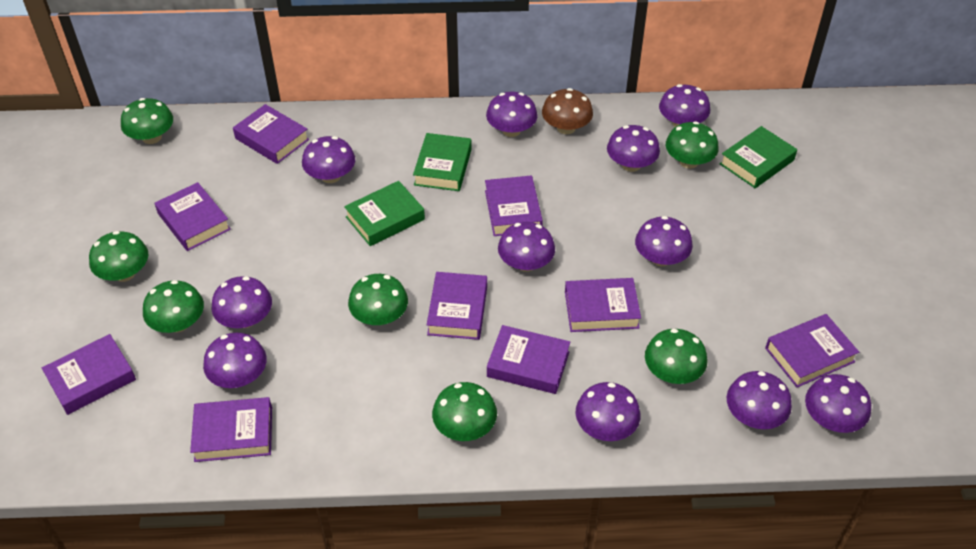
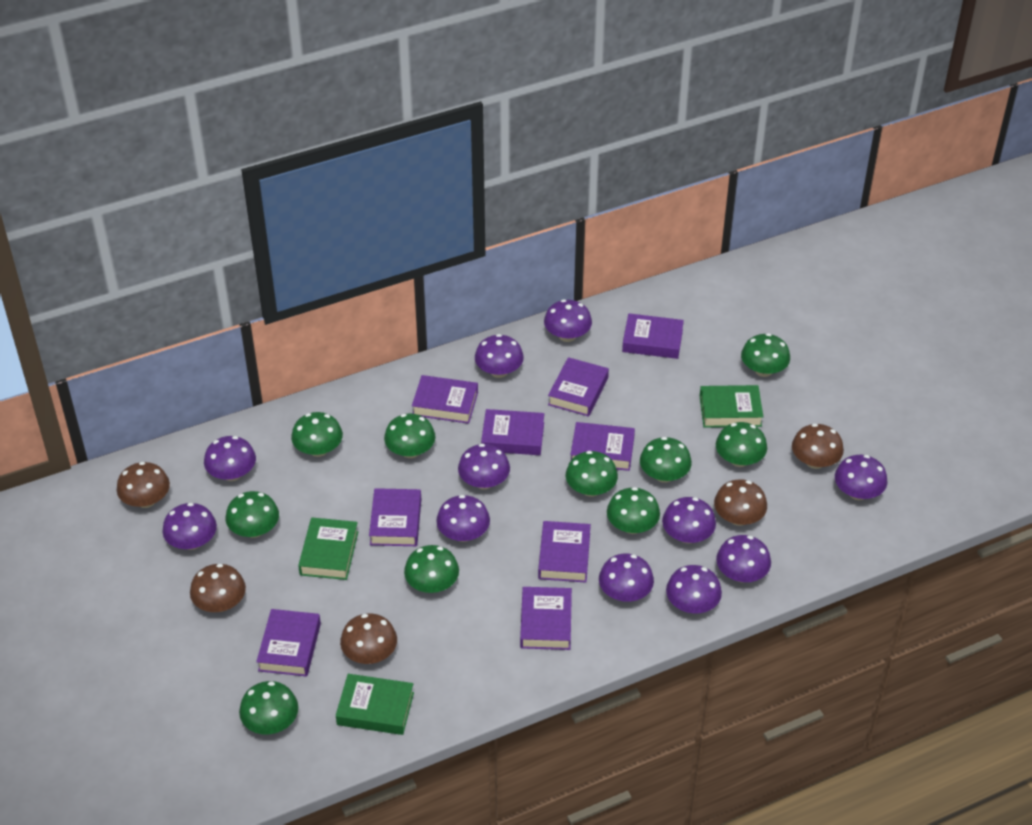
brown mushroom: 1 -> 5
green mushroom: 7 -> 10

